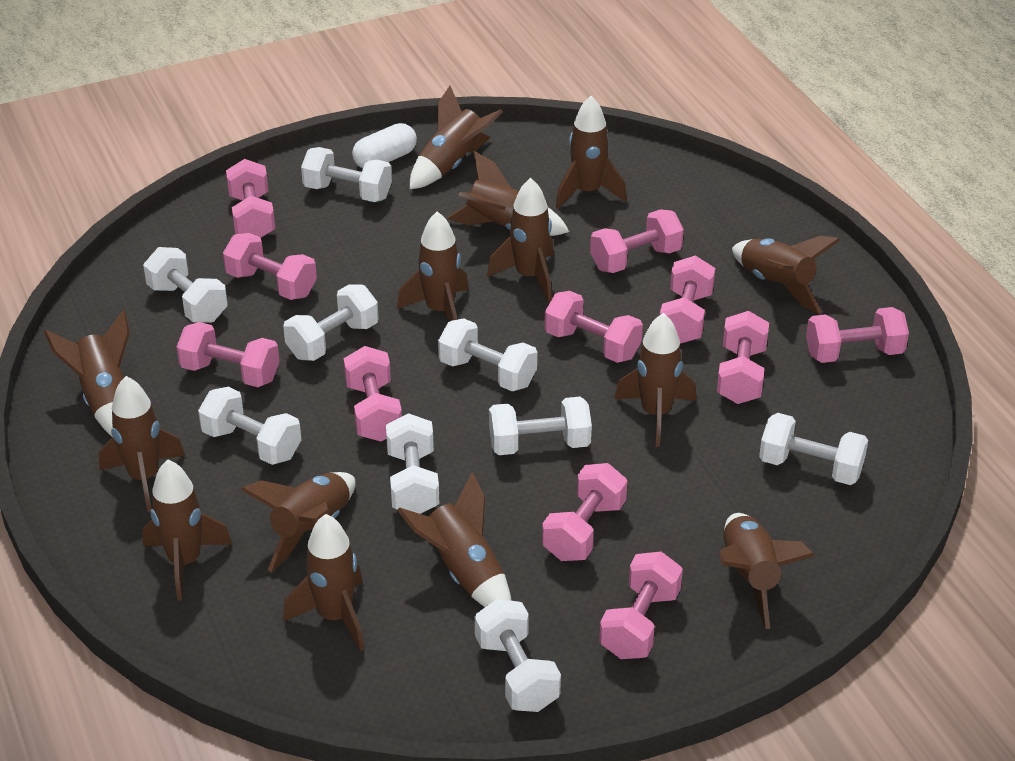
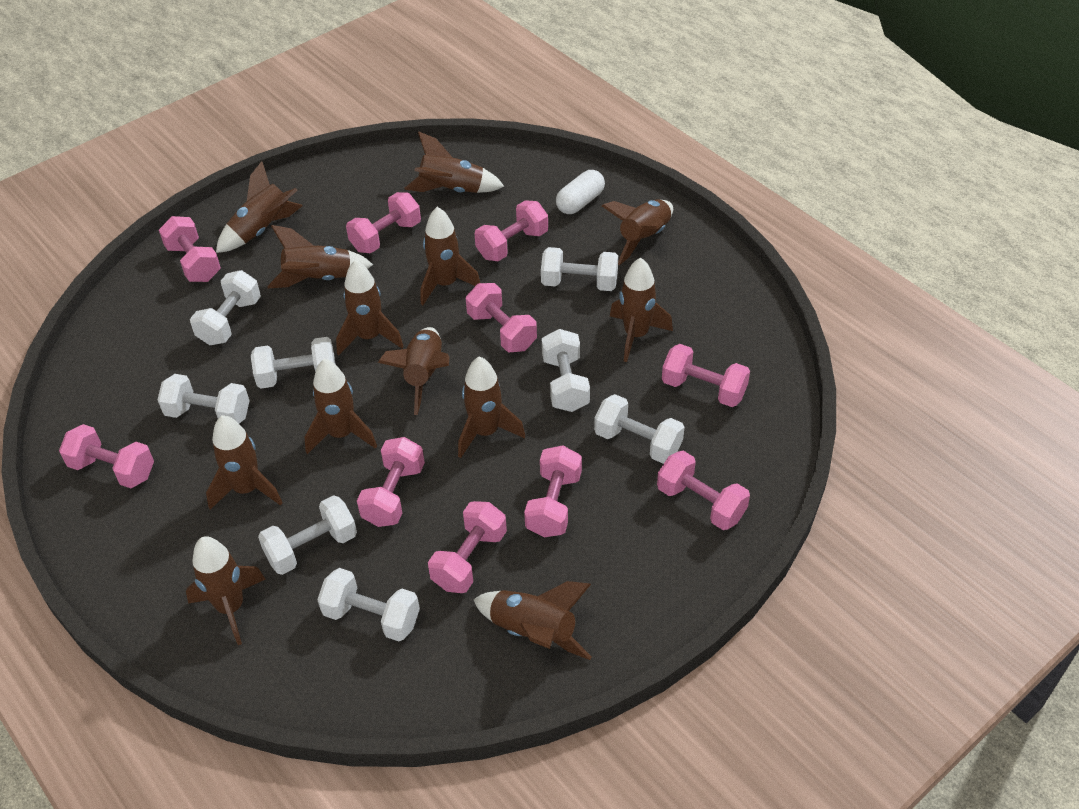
brown rocket: 14 -> 13
pink dumbbell: 11 -> 10
white dumbbell: 9 -> 8

